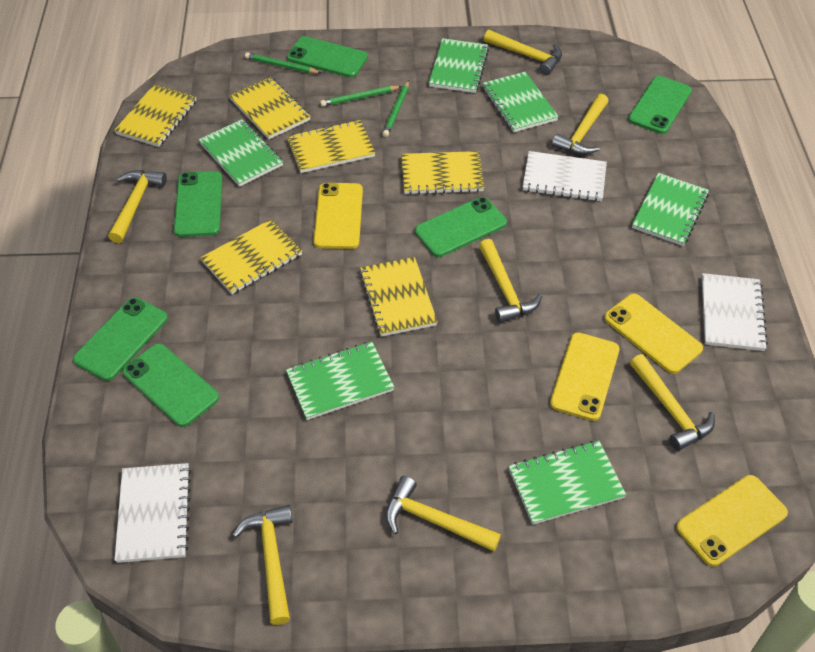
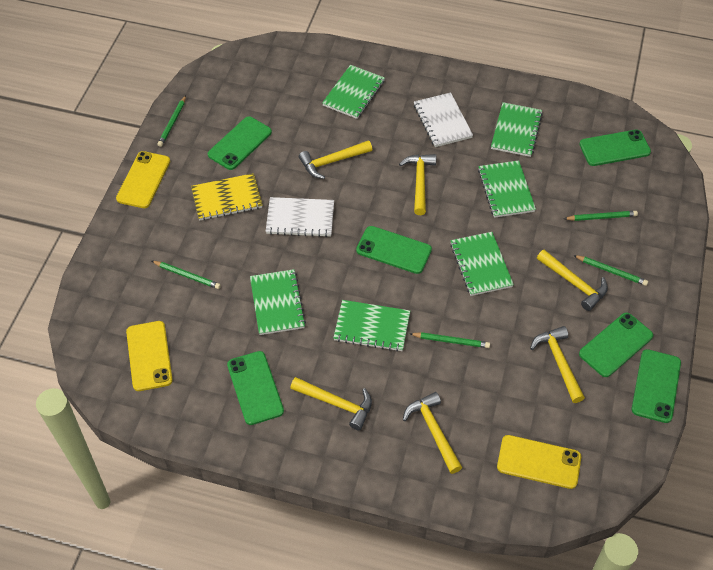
green pencil: 3 -> 5
white notebook: 3 -> 2
yellow hammer: 7 -> 6
yellow notebook: 6 -> 1
yellow phone: 4 -> 3

